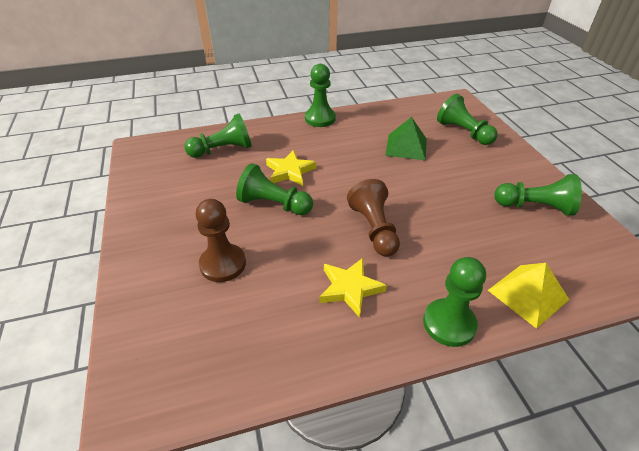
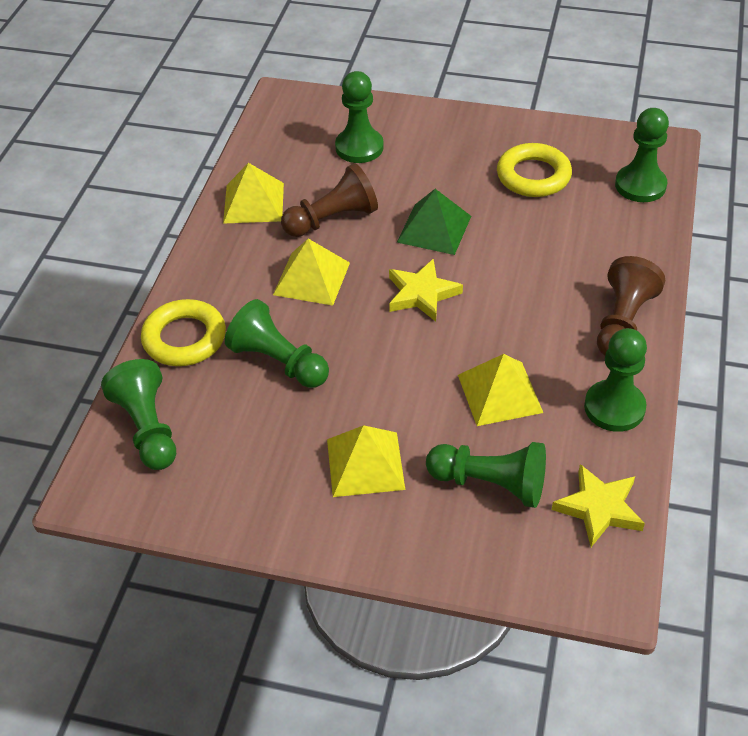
yellow pyramid: 1 -> 4
yellow ring: 0 -> 2

